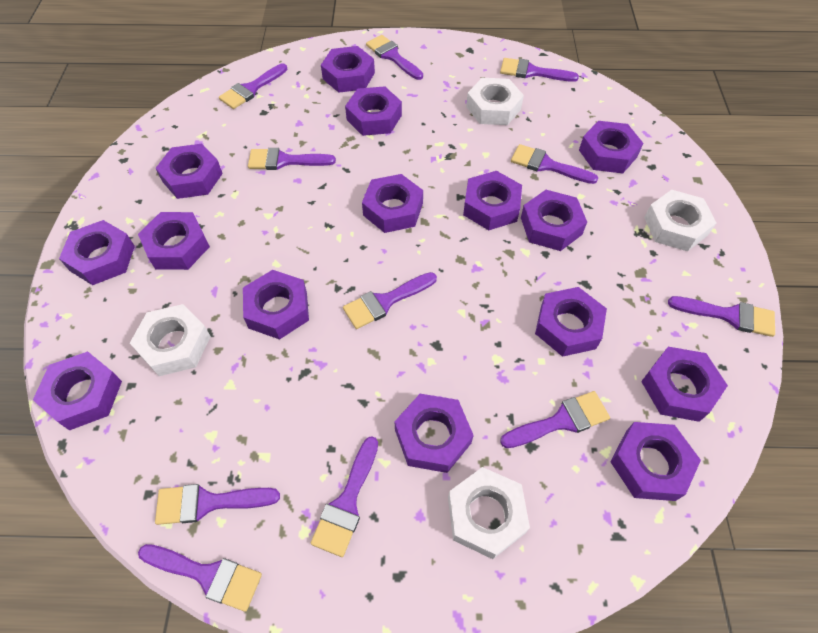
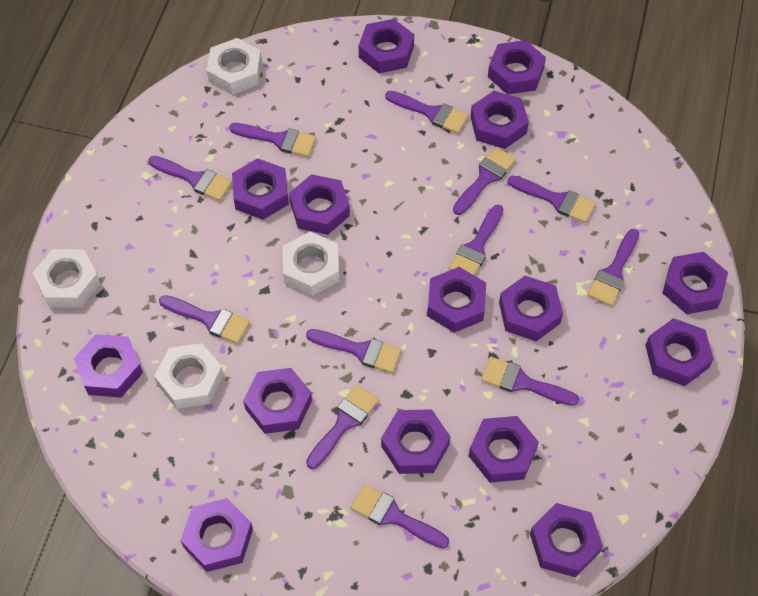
purple brush: 11 -> 12

